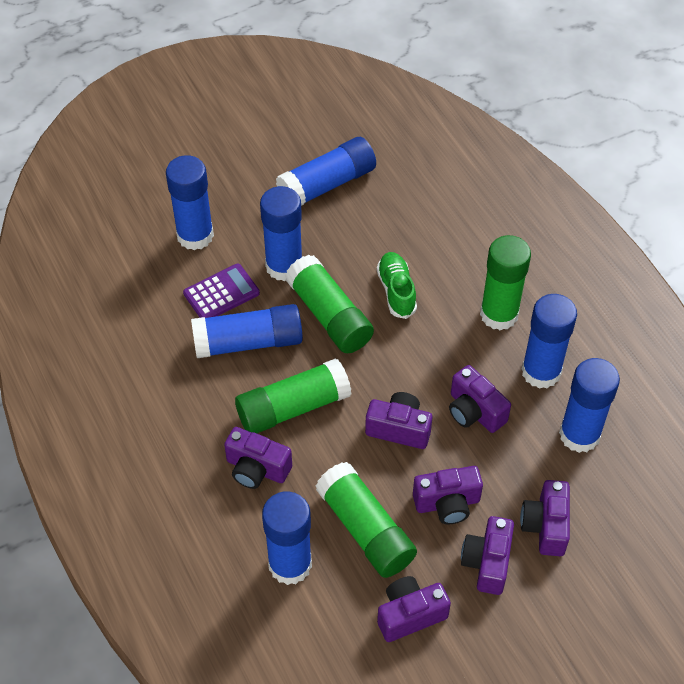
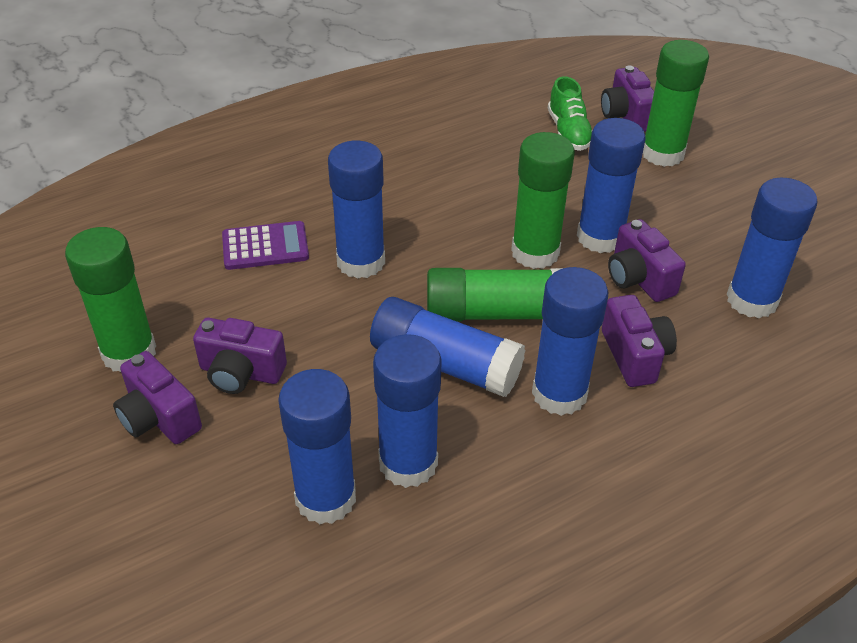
purple camera: 7 -> 5

